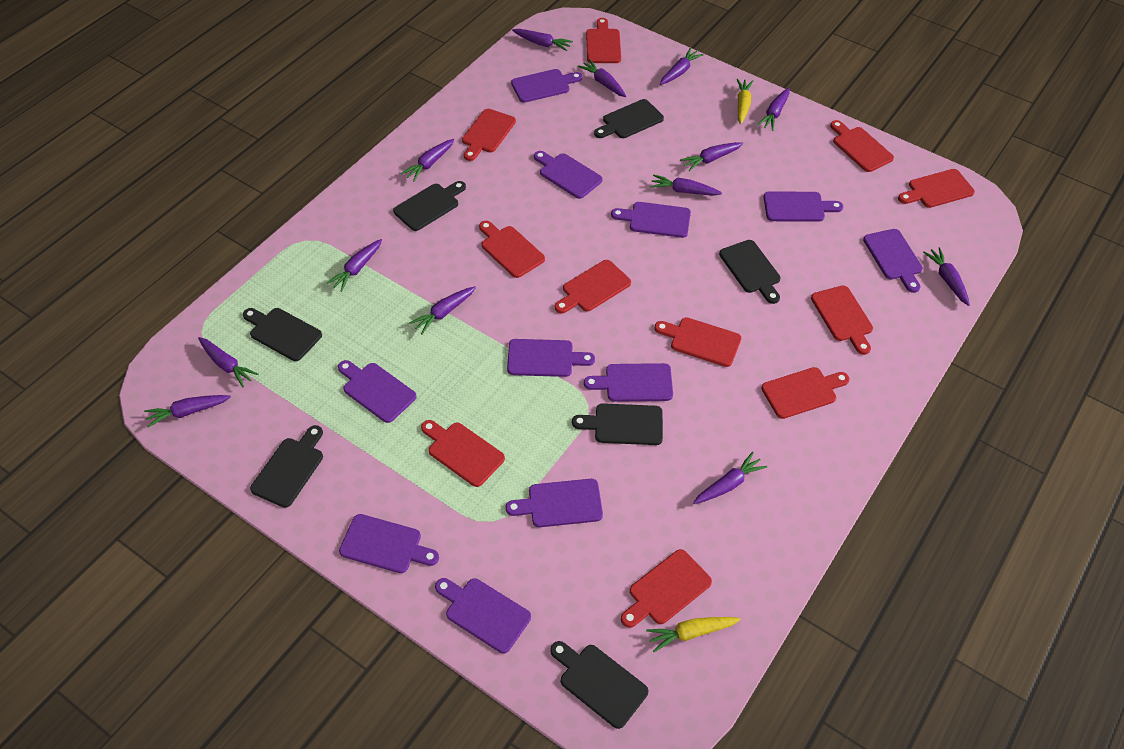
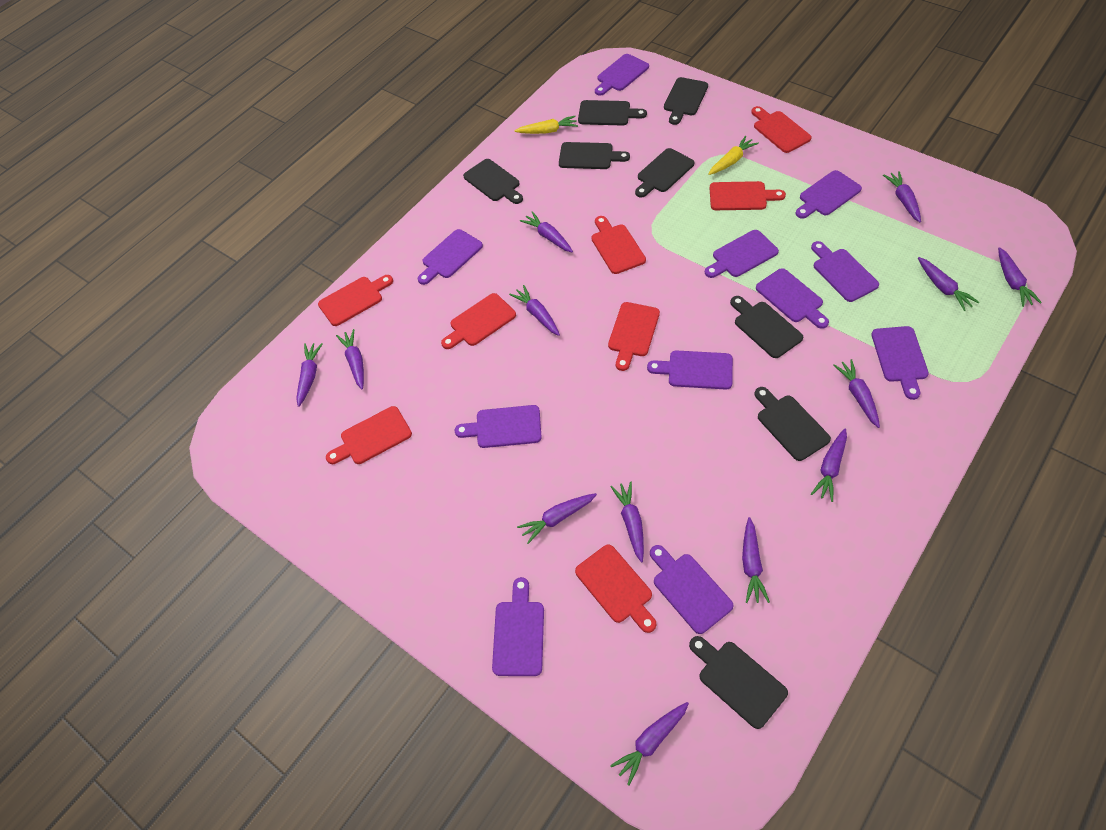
black cutting board: 7 -> 8
red cutting board: 11 -> 8

